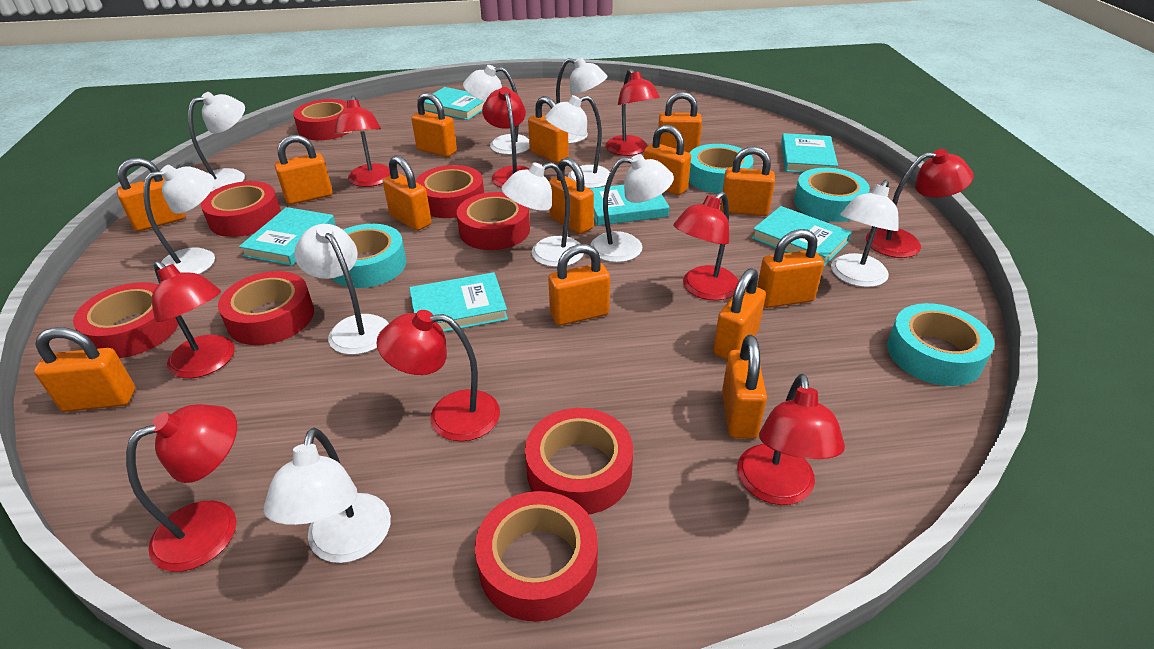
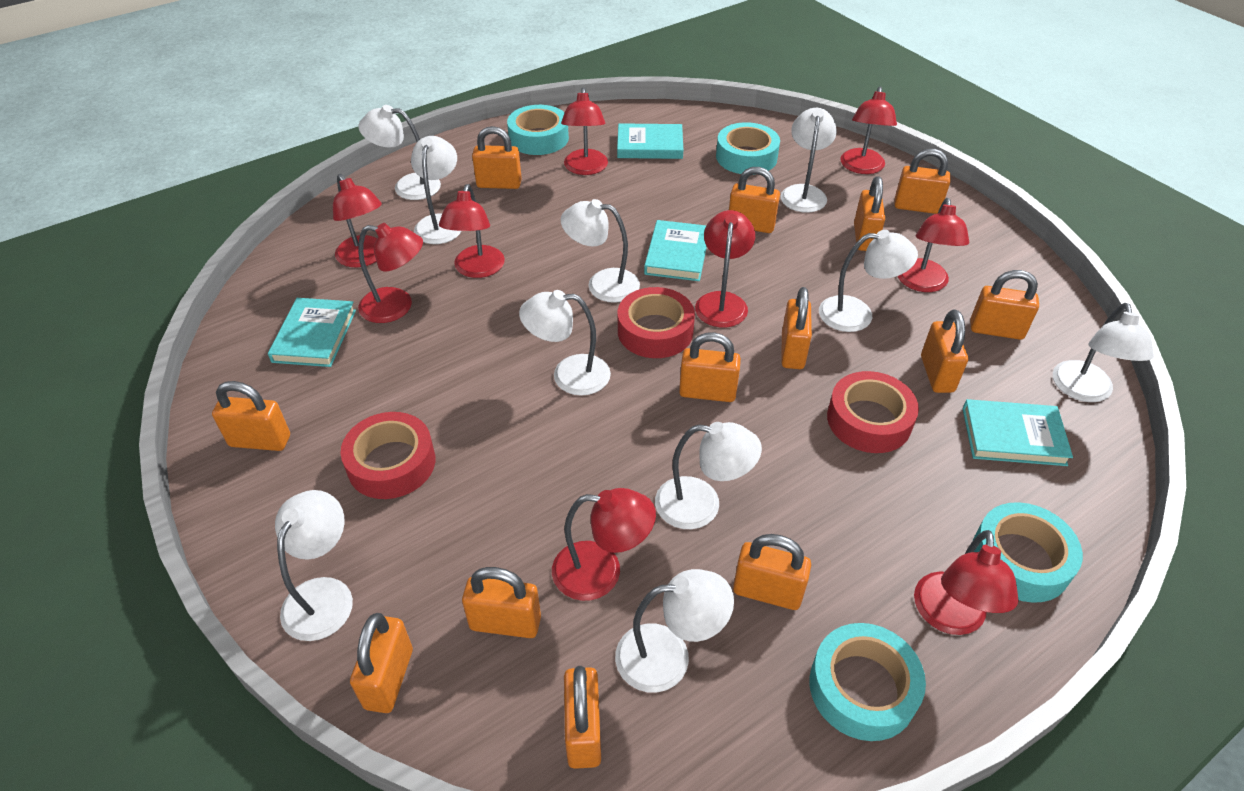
orange padlock: 14 -> 13
red tape: 8 -> 3
turquoise book: 6 -> 4

